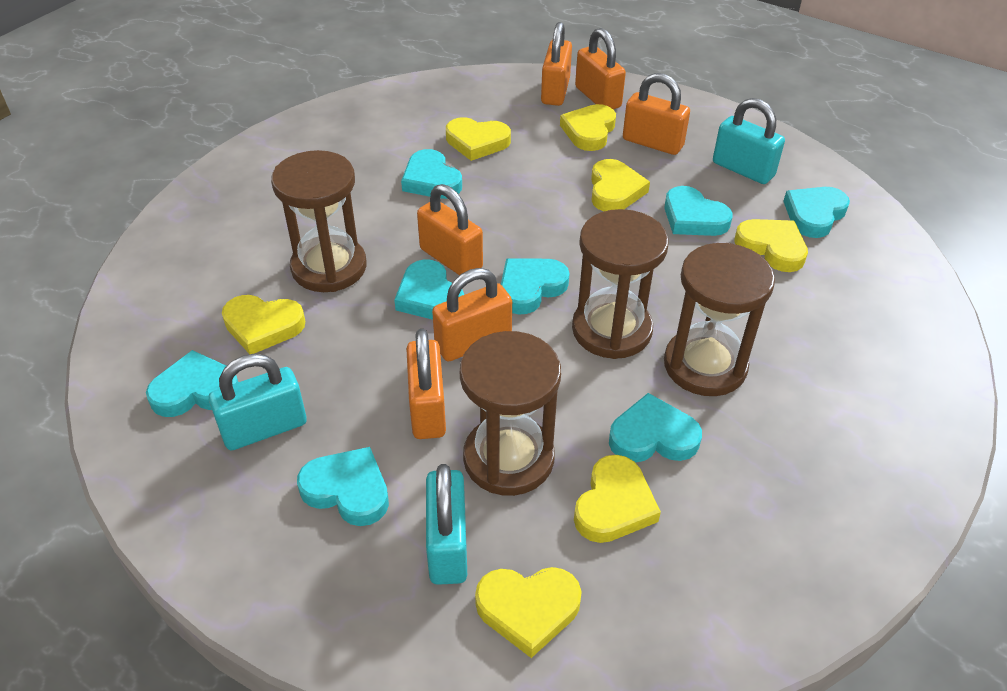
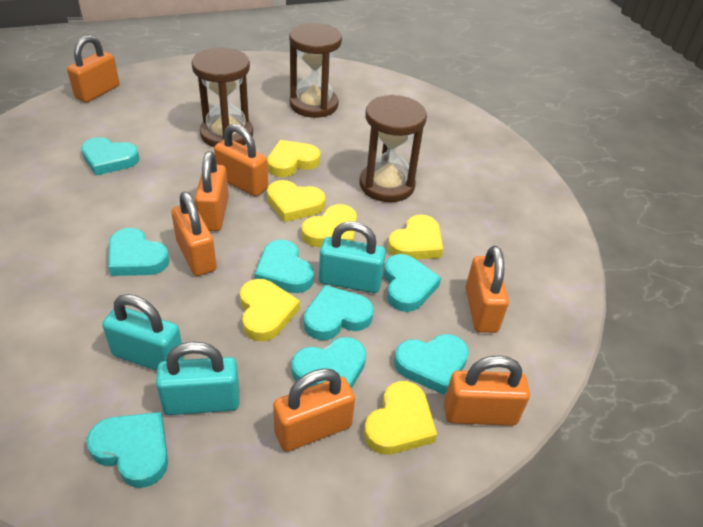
brown hourglass: 4 -> 3
orange padlock: 6 -> 7
yellow heart: 7 -> 6

